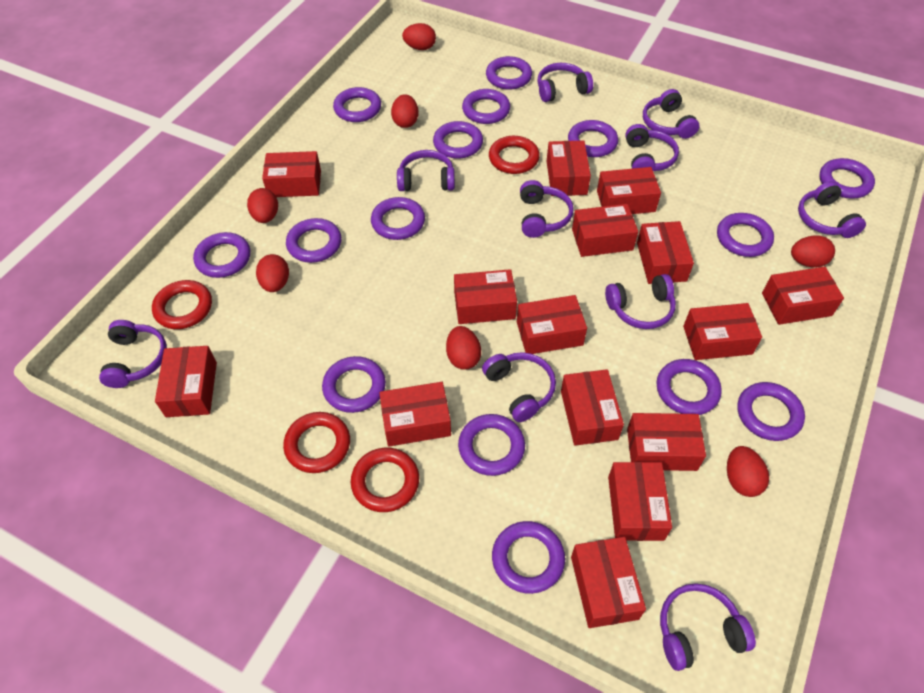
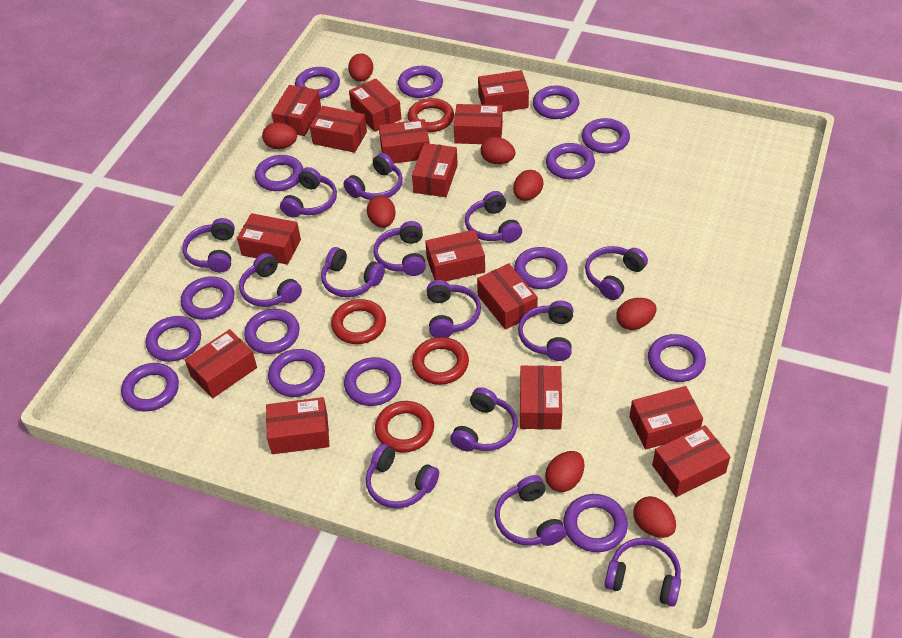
purple headphones: 10 -> 14
red egg: 7 -> 8

